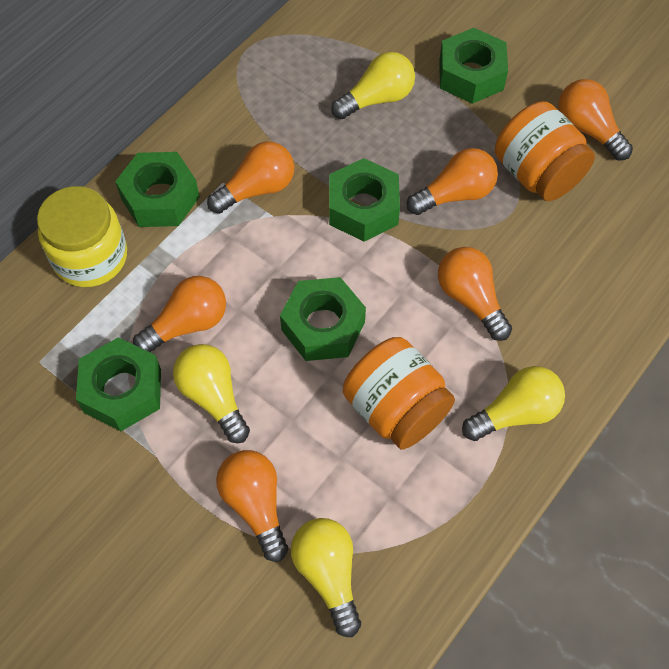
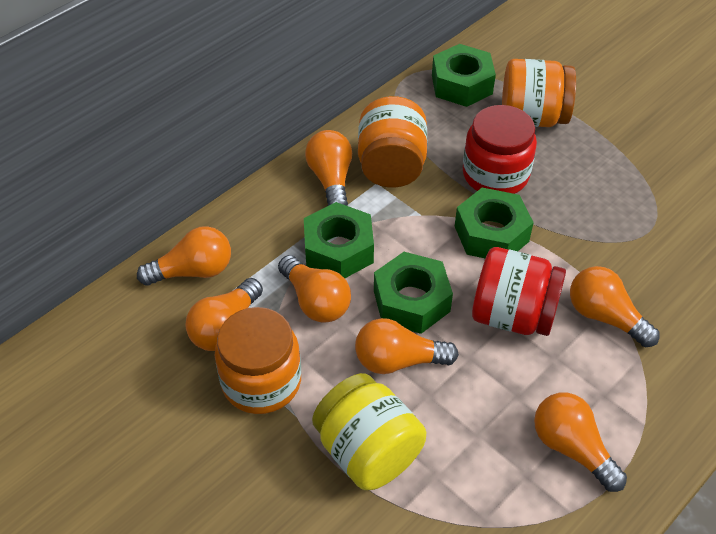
green nut: 5 -> 4
orange jar: 2 -> 3
orange light bulb: 6 -> 7
red jar: 0 -> 2
yellow light bulb: 4 -> 0

